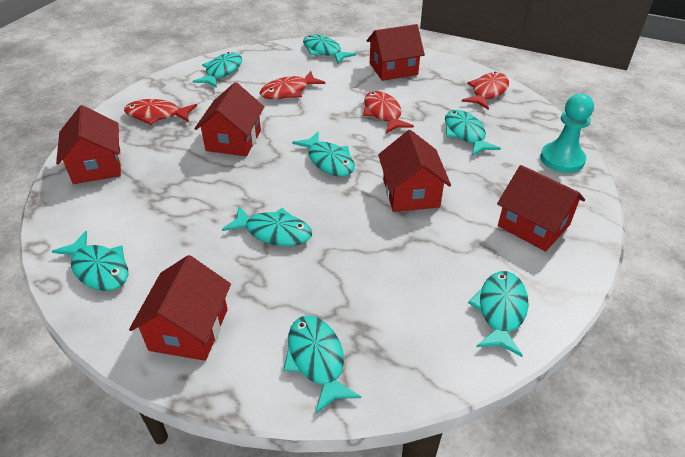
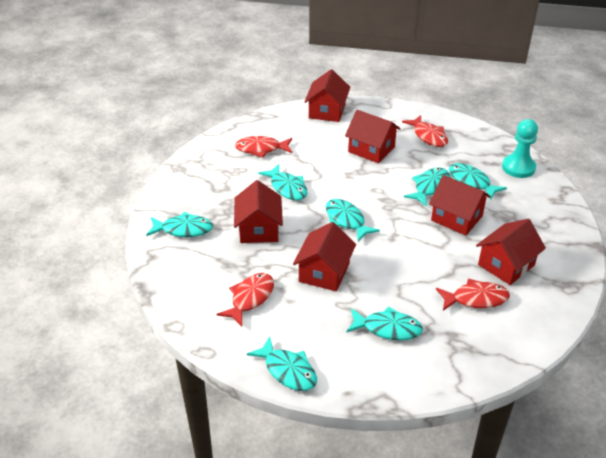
turquoise fish: 8 -> 7

